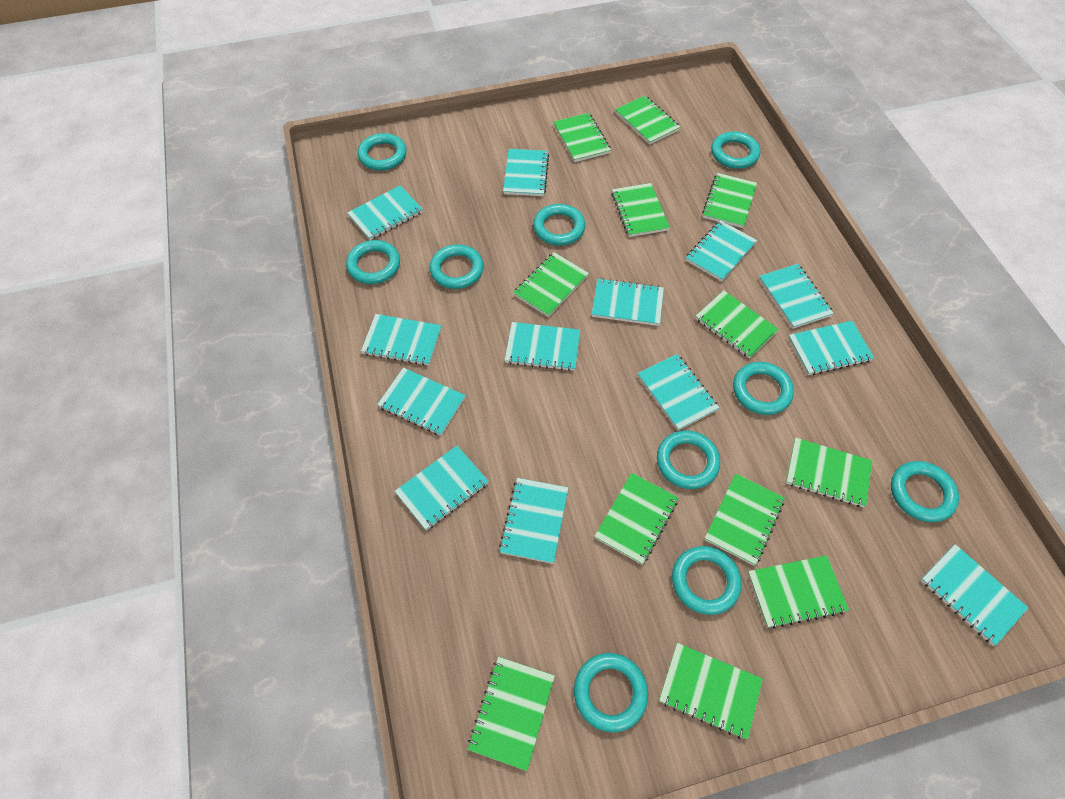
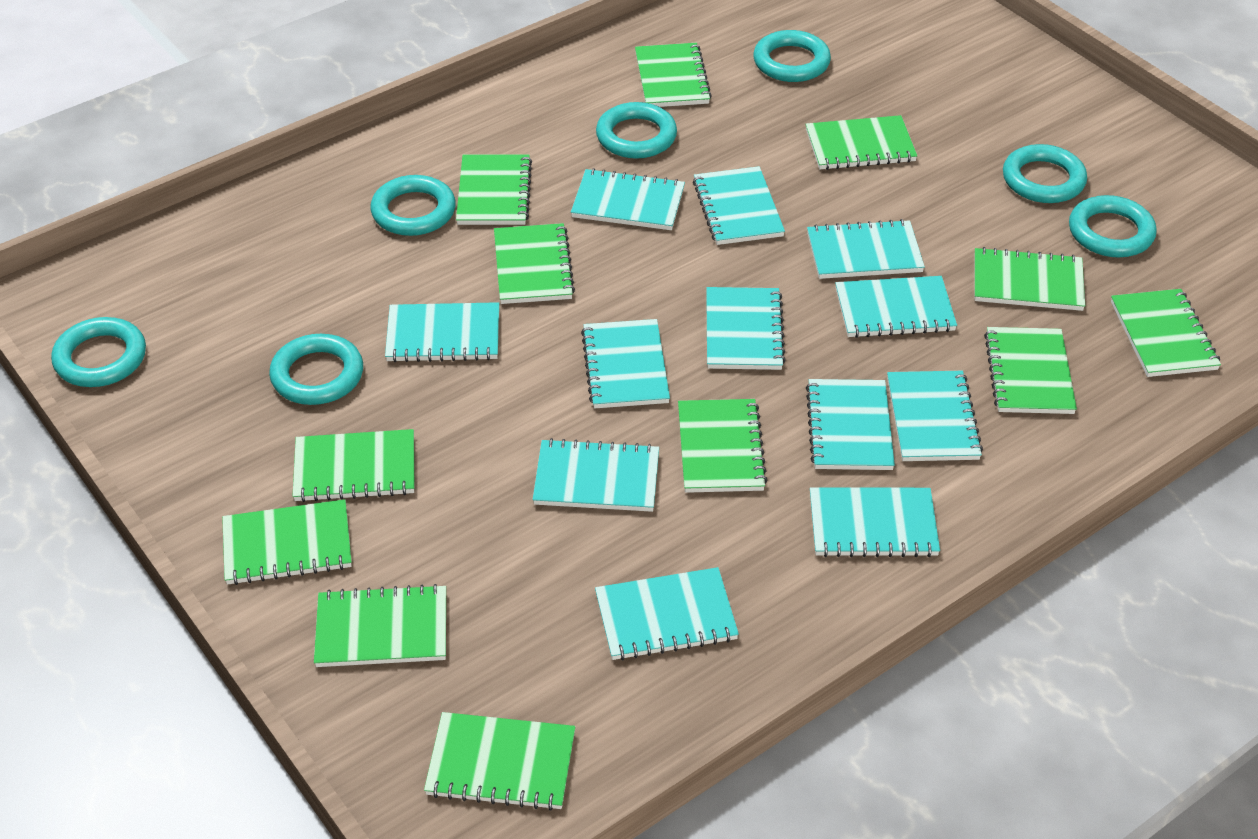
turquoise notebook: 13 -> 12
turquoise ring: 10 -> 7

